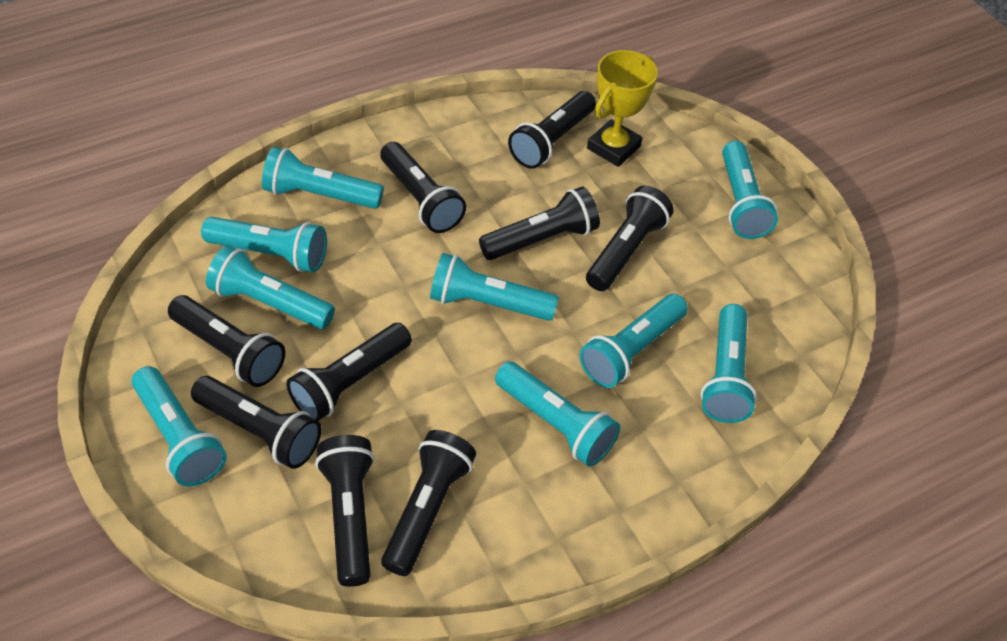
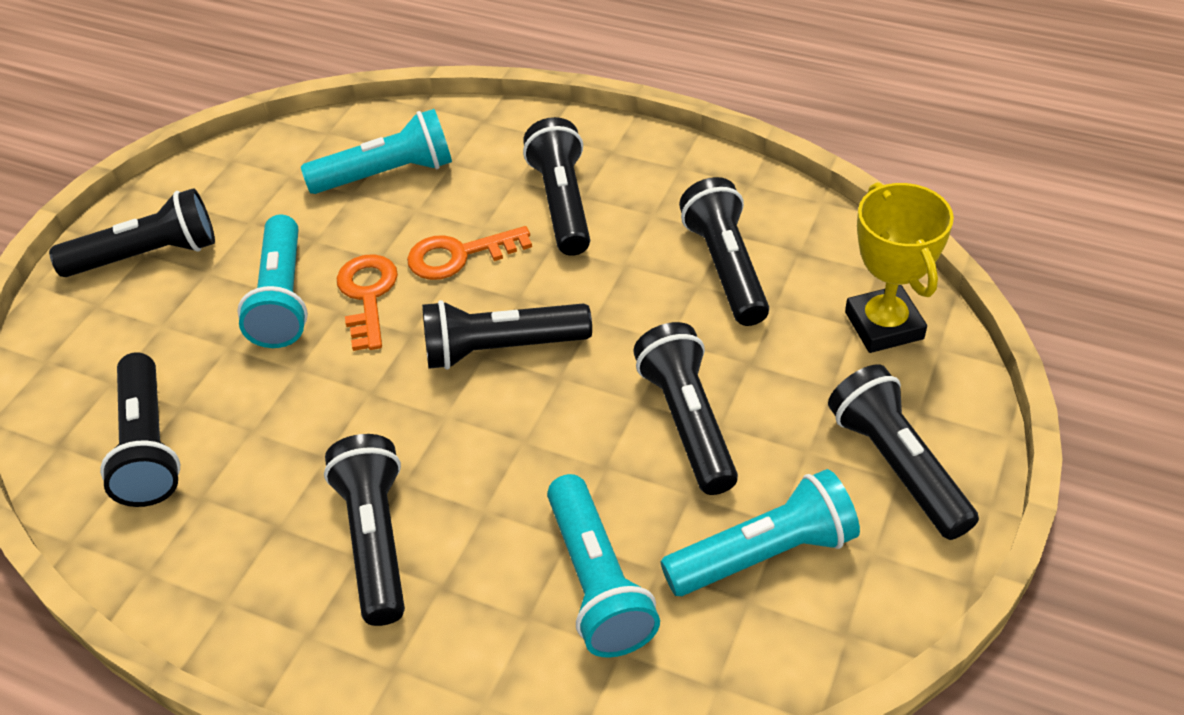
black flashlight: 9 -> 8
orange key: 0 -> 2
turquoise flashlight: 9 -> 4

